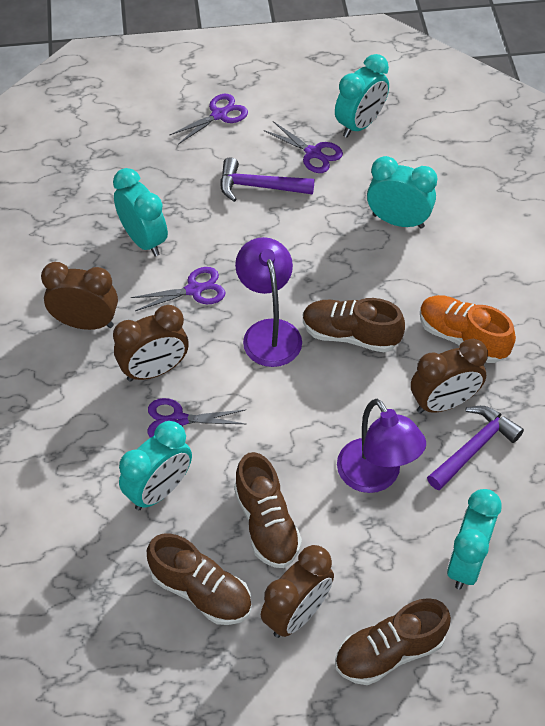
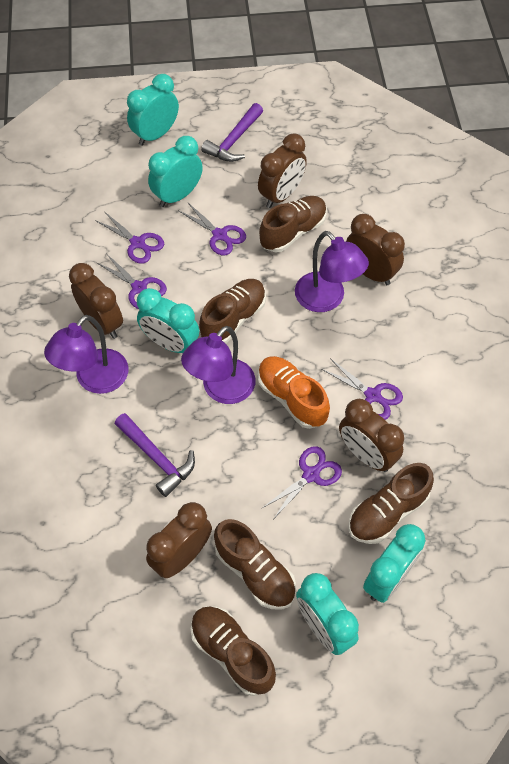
brown clock: 4 -> 5
brown shoe: 4 -> 5
purple lamp: 2 -> 3
purple scissors: 4 -> 5

